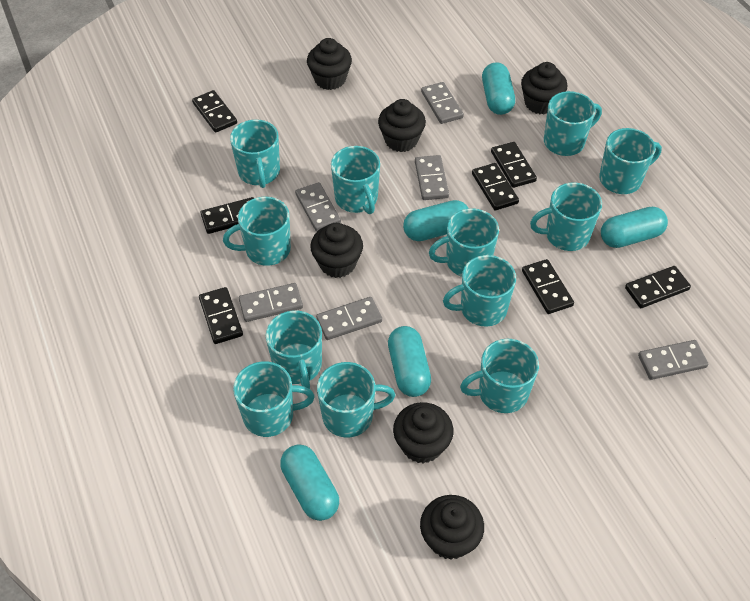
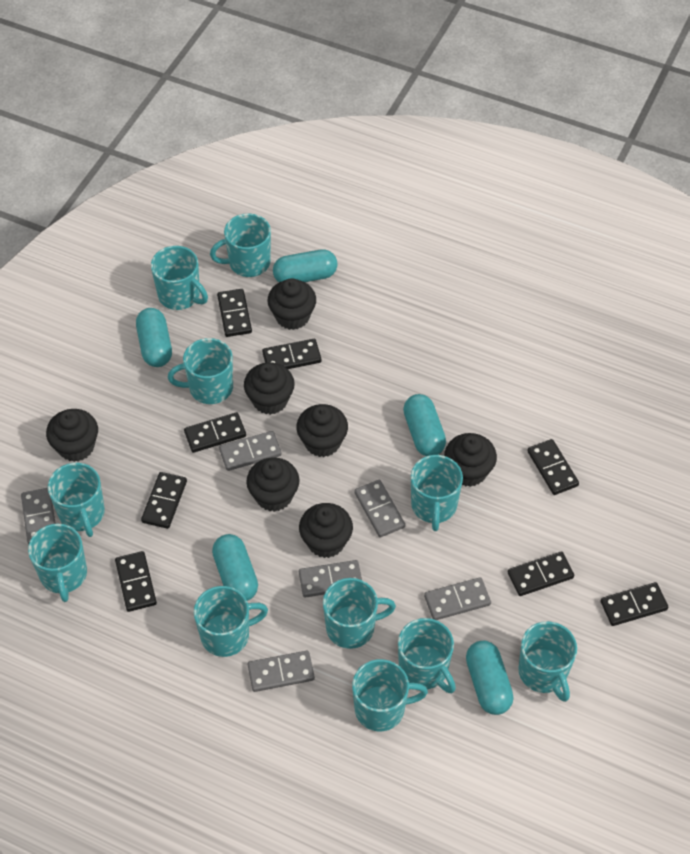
black cupcake: 6 -> 7
black domino: 7 -> 8
turquoise mug: 12 -> 11

